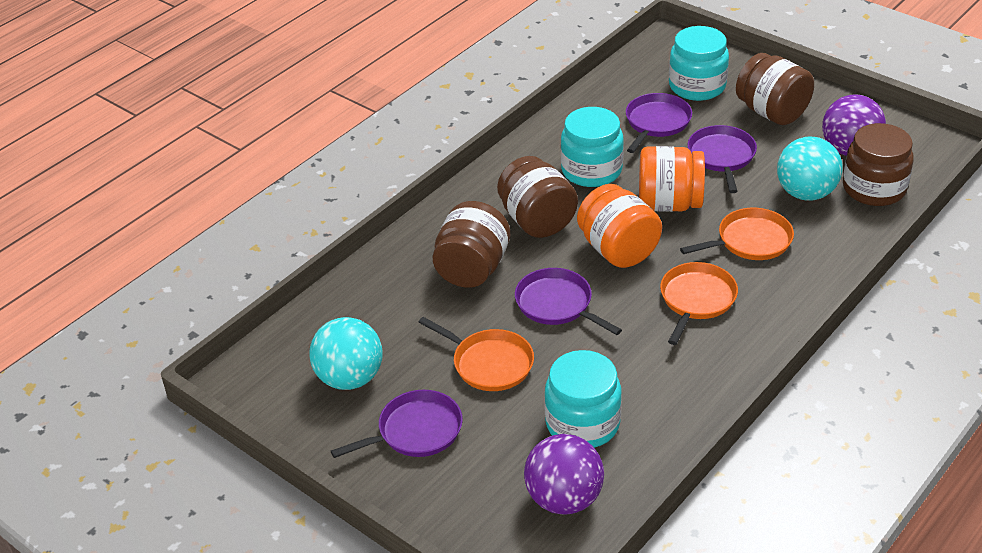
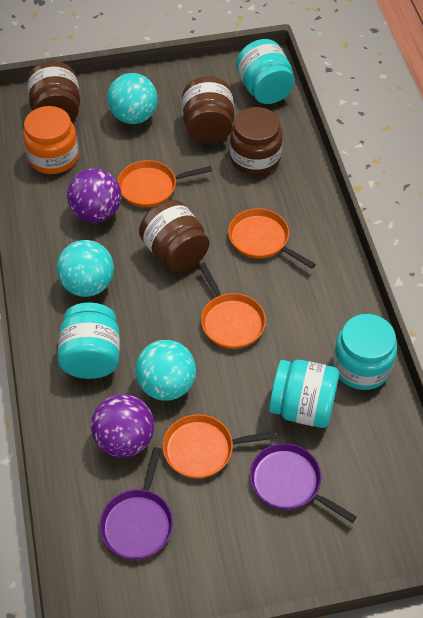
orange jar: 2 -> 1
orange pan: 3 -> 4
purple pan: 4 -> 2
turquoise ball: 2 -> 3
turquoise jar: 3 -> 4

